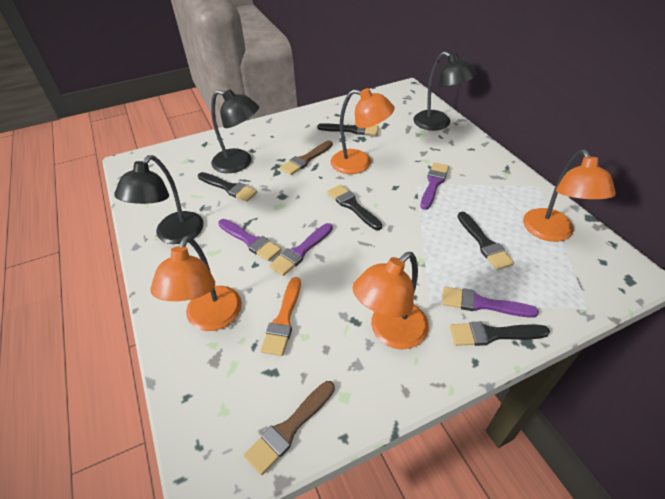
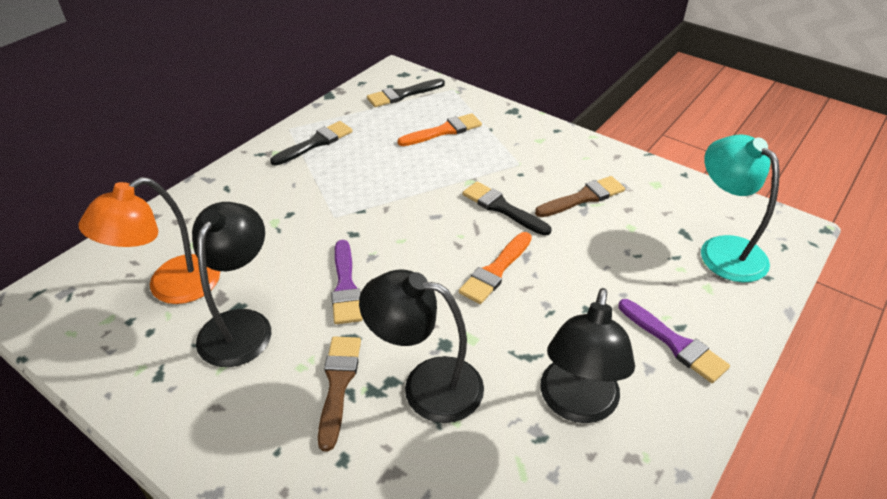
black brush: 5 -> 3
orange brush: 1 -> 2
orange lamp: 4 -> 1
purple brush: 4 -> 2
turquoise lamp: 0 -> 1

